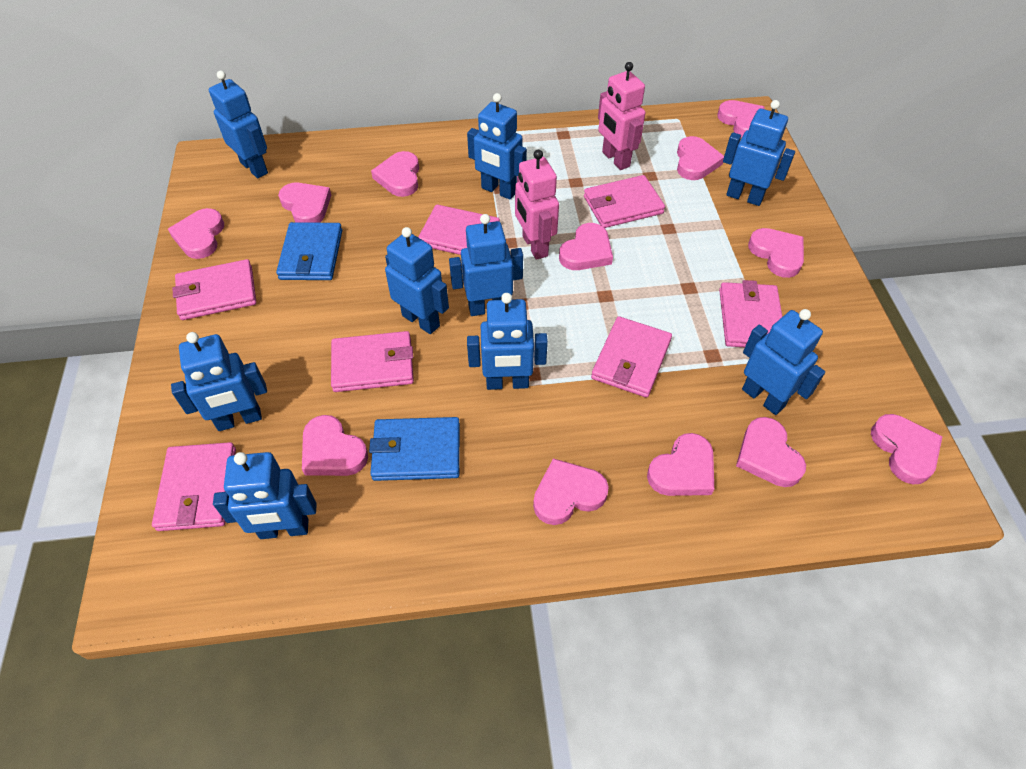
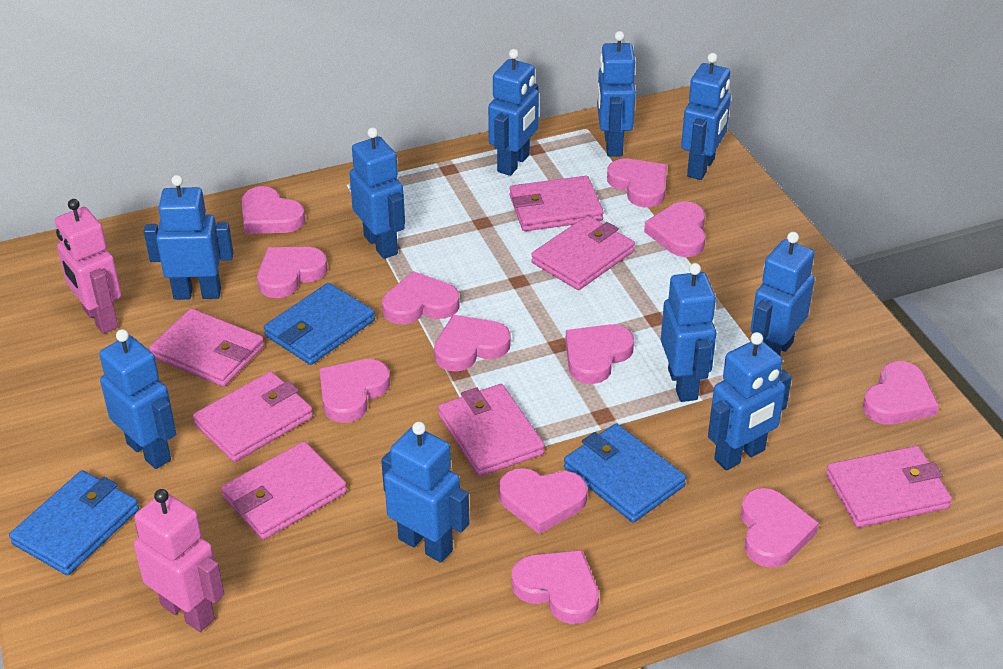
blue robot: 9 -> 10
blue wallet: 2 -> 3

